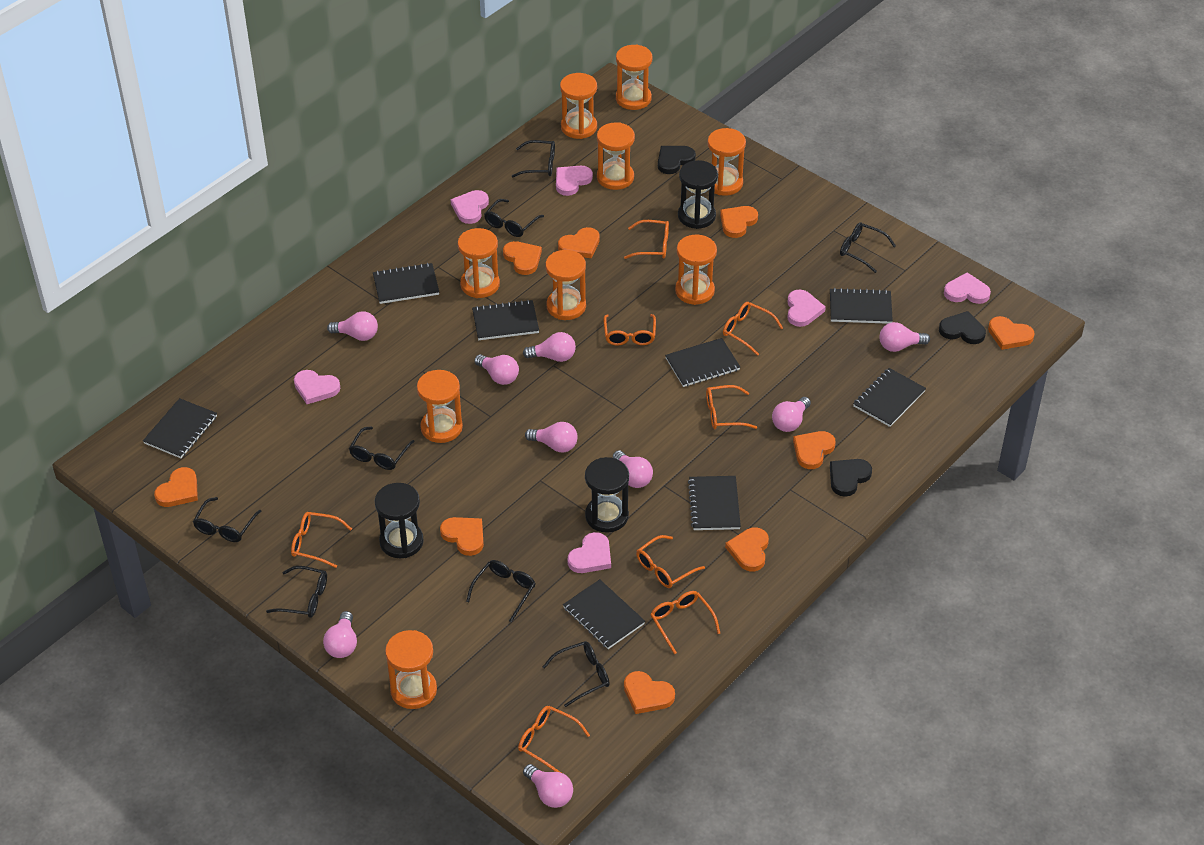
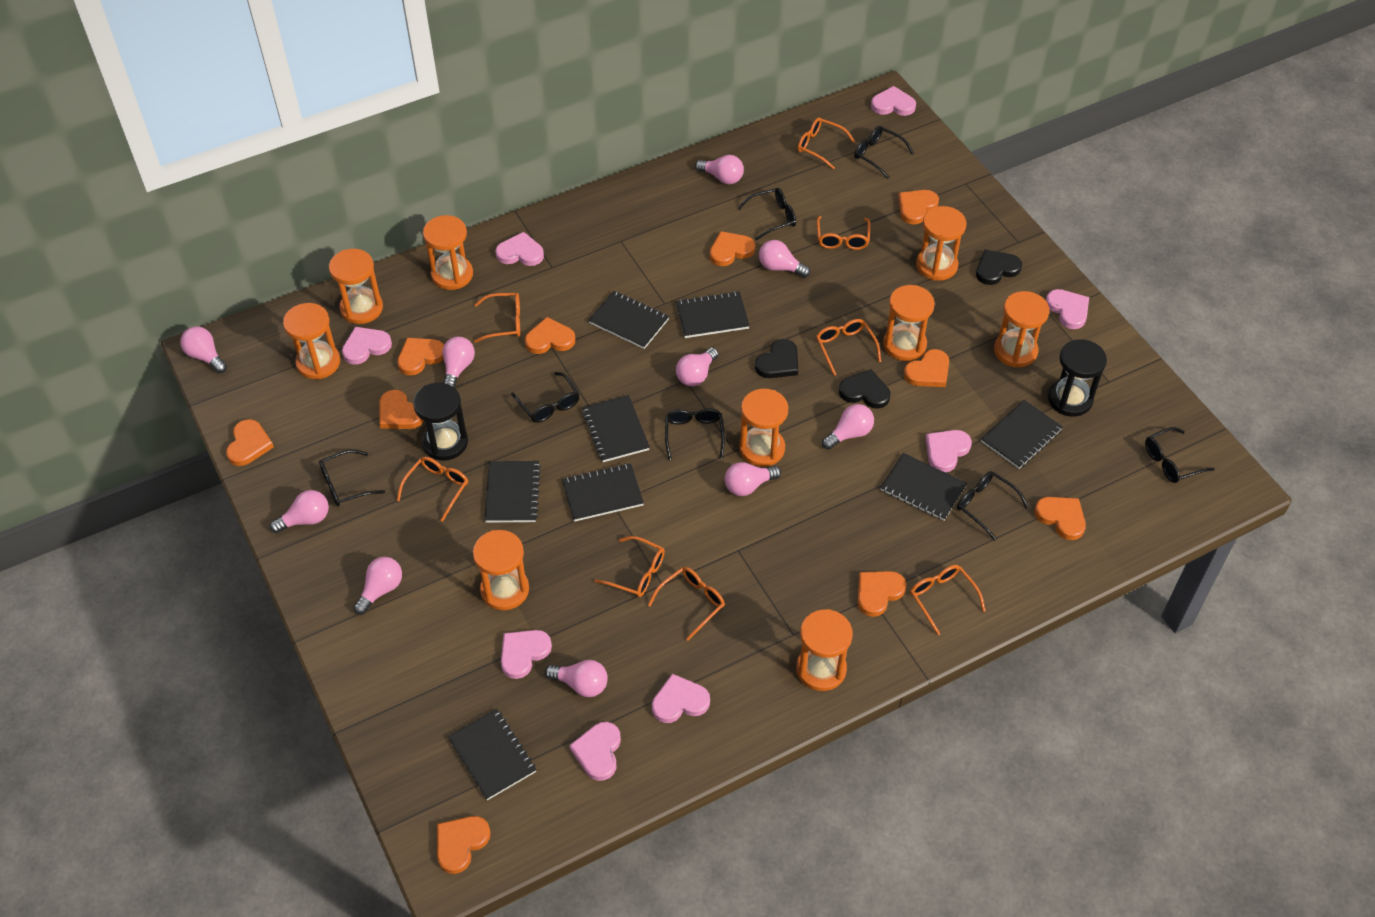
black glasses: 8 -> 7
black hourglass: 3 -> 2
orange heart: 9 -> 10
pink heart: 6 -> 8
pink light bulb: 9 -> 10

